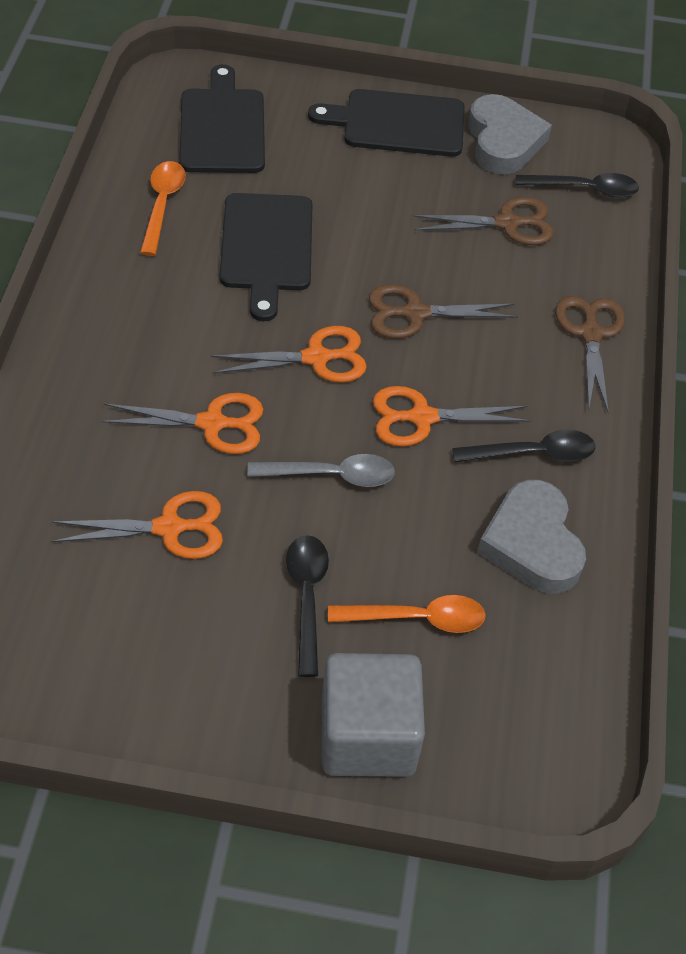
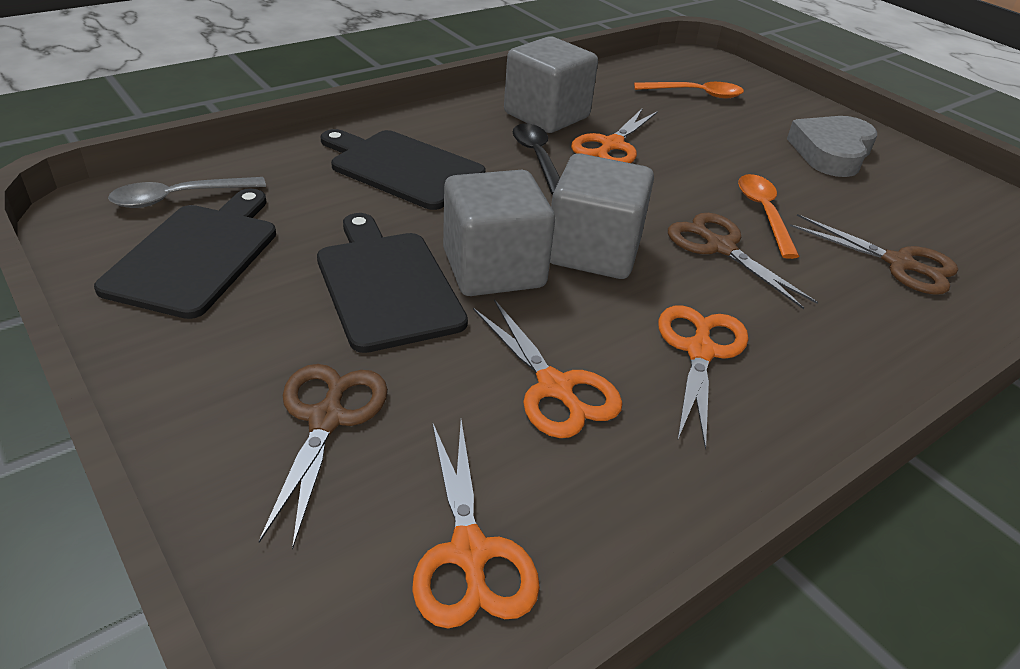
black spoon: 3 -> 1
grey cube: 1 -> 3
grey heart: 2 -> 1

